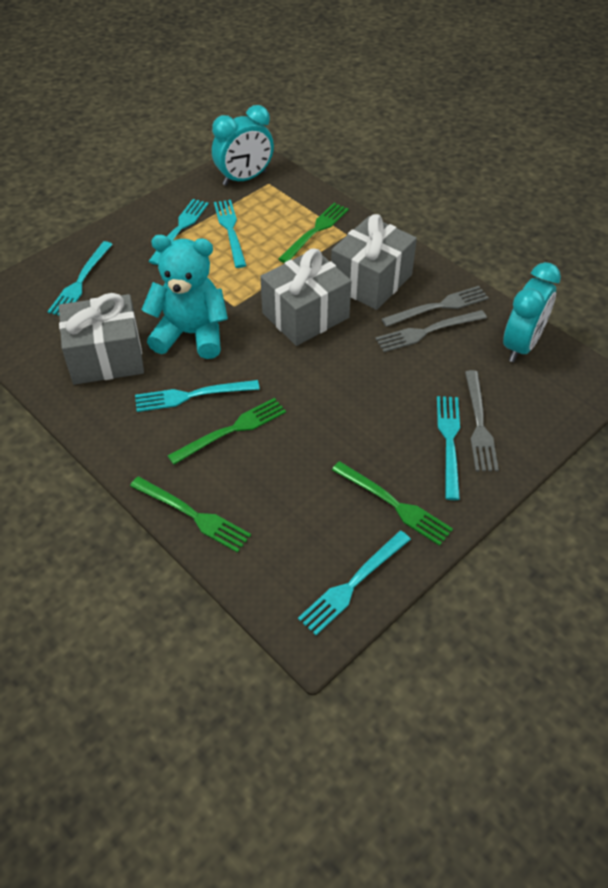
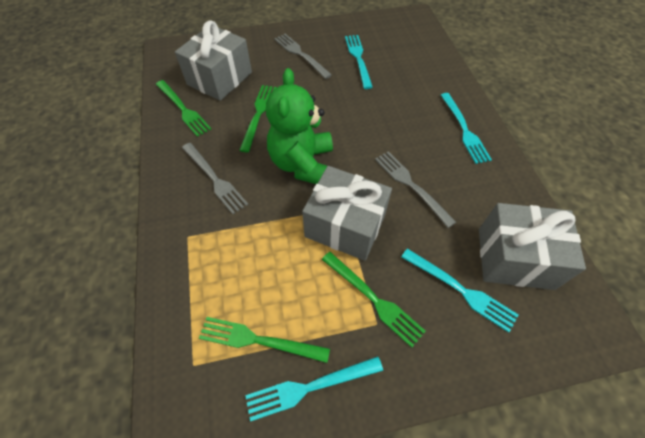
green teddy bear: 0 -> 1
turquoise clock: 2 -> 0
turquoise fork: 6 -> 4
turquoise teddy bear: 1 -> 0

